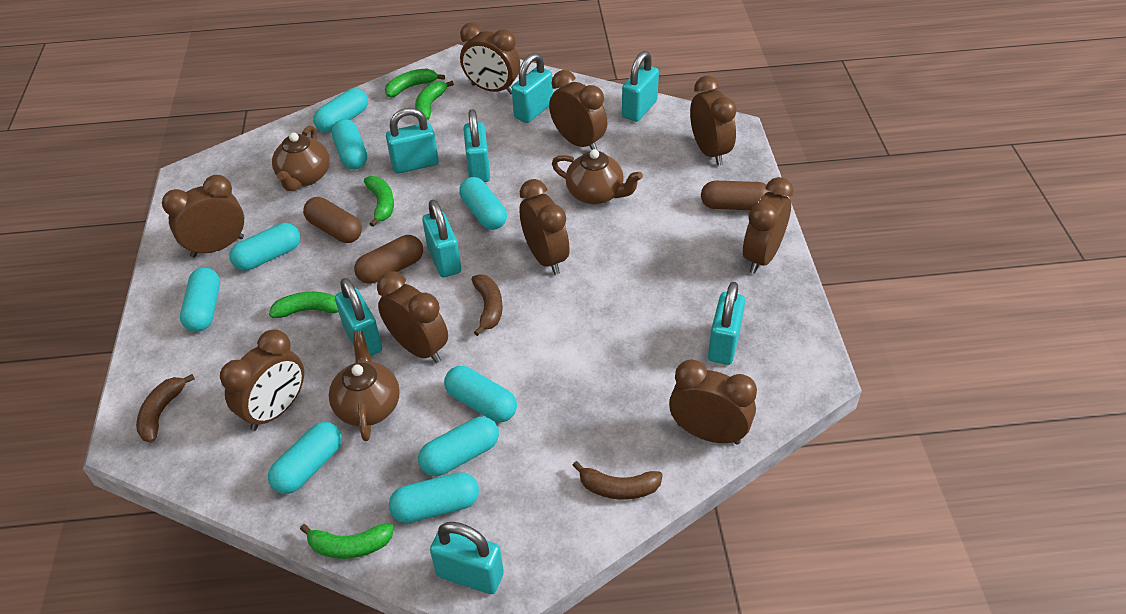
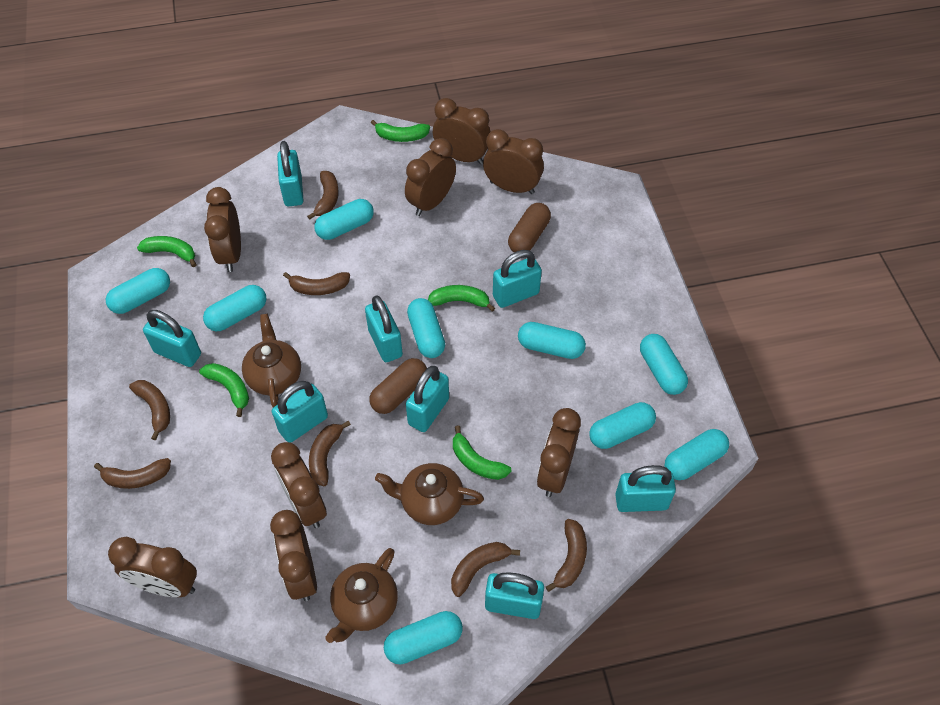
brown banana: 3 -> 7
brown capsule: 3 -> 2
brown clock: 9 -> 8

